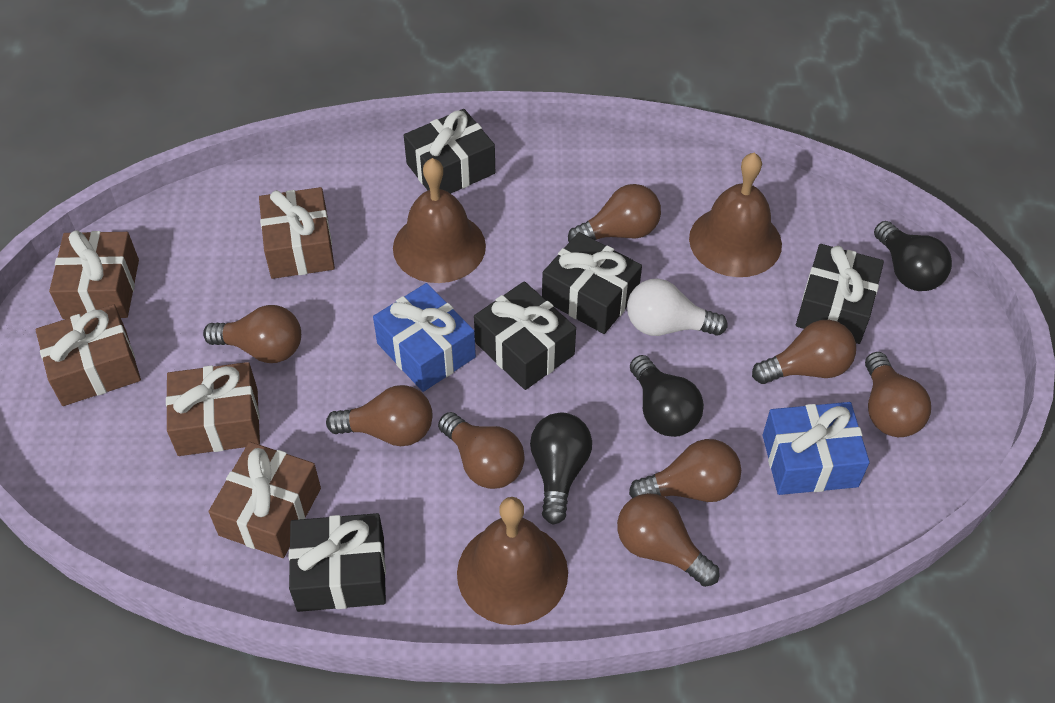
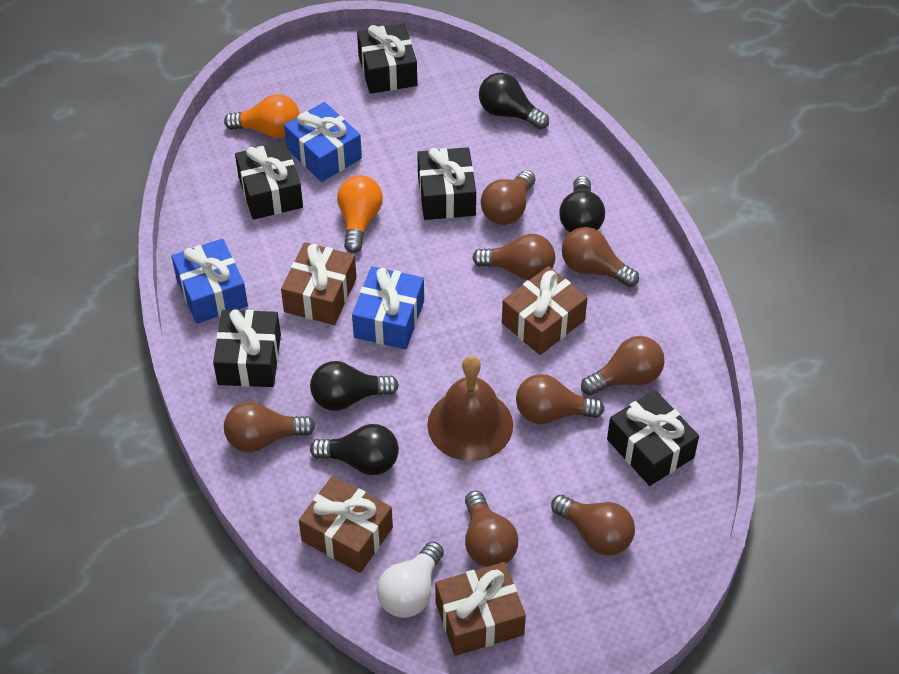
black light bulb: 3 -> 4
blue gift: 2 -> 3
brown bell: 3 -> 1
brown gift: 5 -> 4
orange light bulb: 0 -> 2

